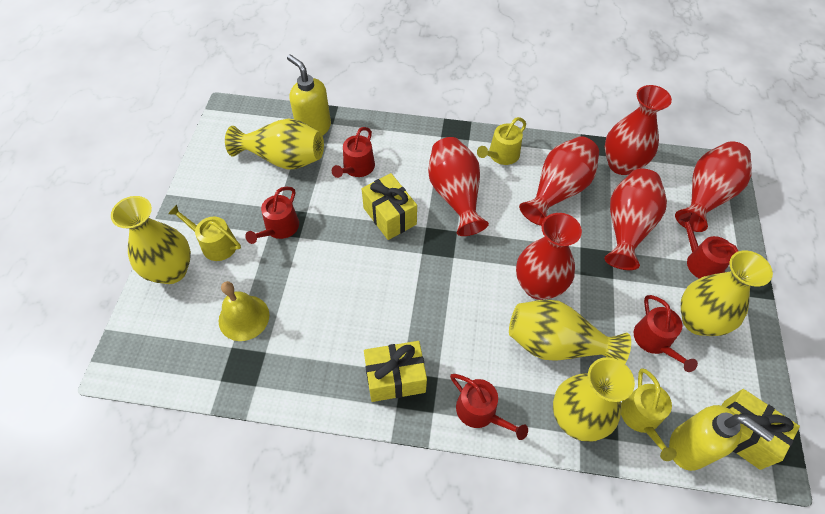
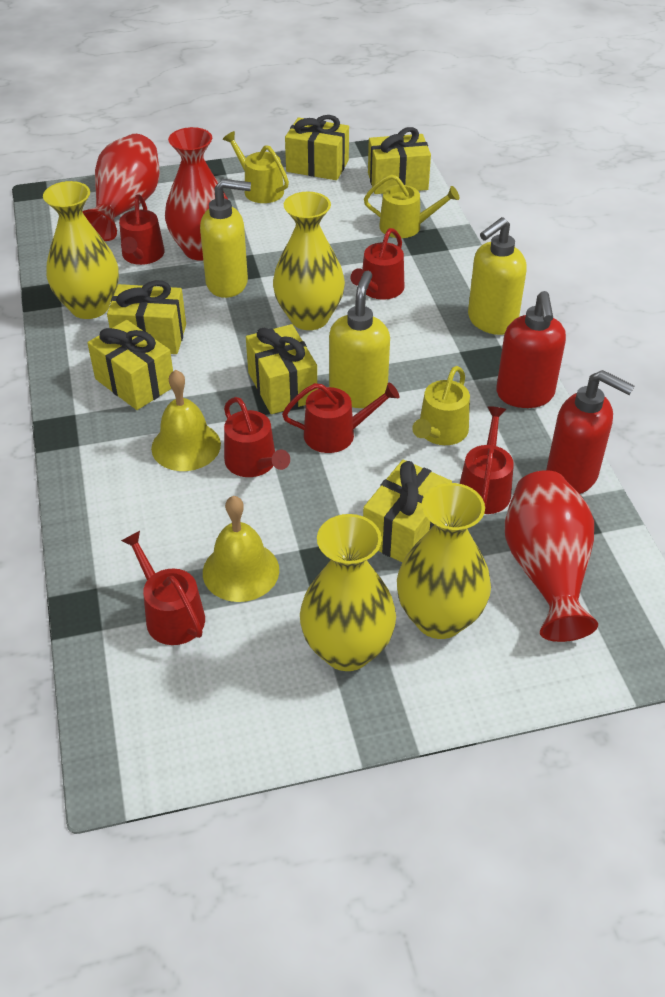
red soap dispenser: 0 -> 2
red vase: 6 -> 3
red watering can: 5 -> 6
yellow bell: 1 -> 2
yellow gift: 3 -> 6
yellow soap dispenser: 2 -> 3
yellow vase: 5 -> 4

